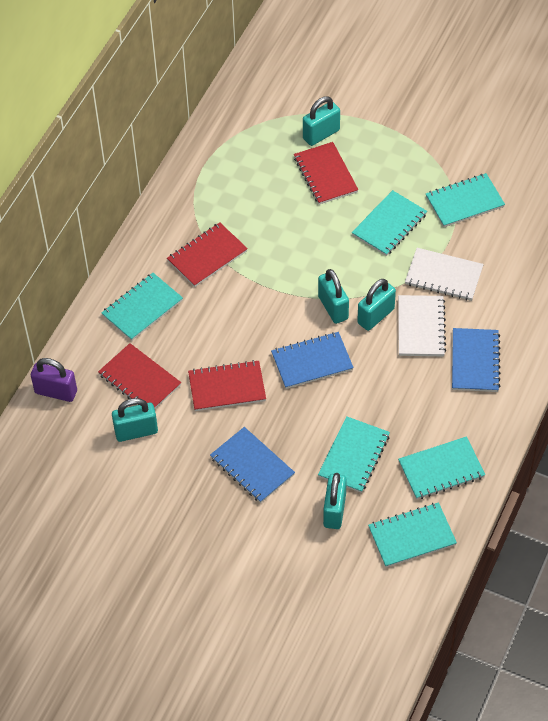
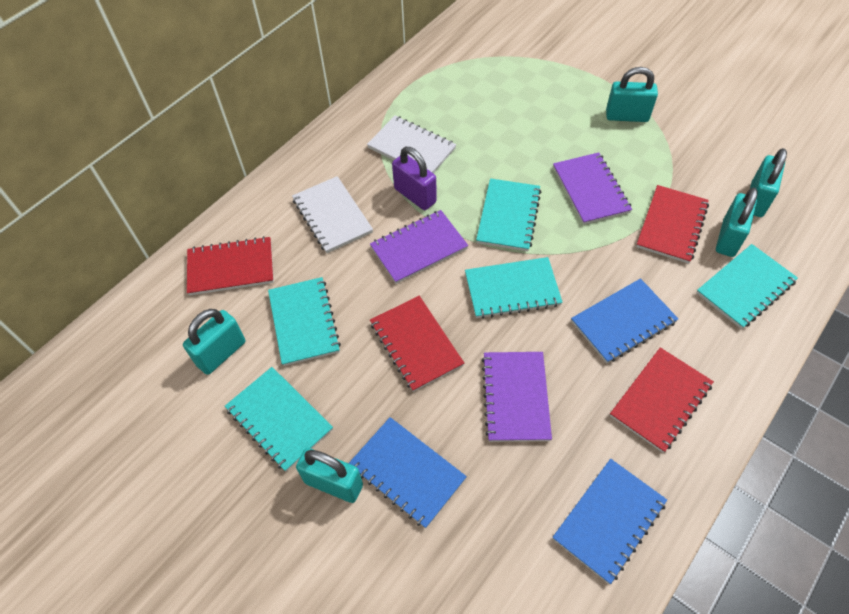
purple notebook: 0 -> 3
turquoise notebook: 6 -> 5

